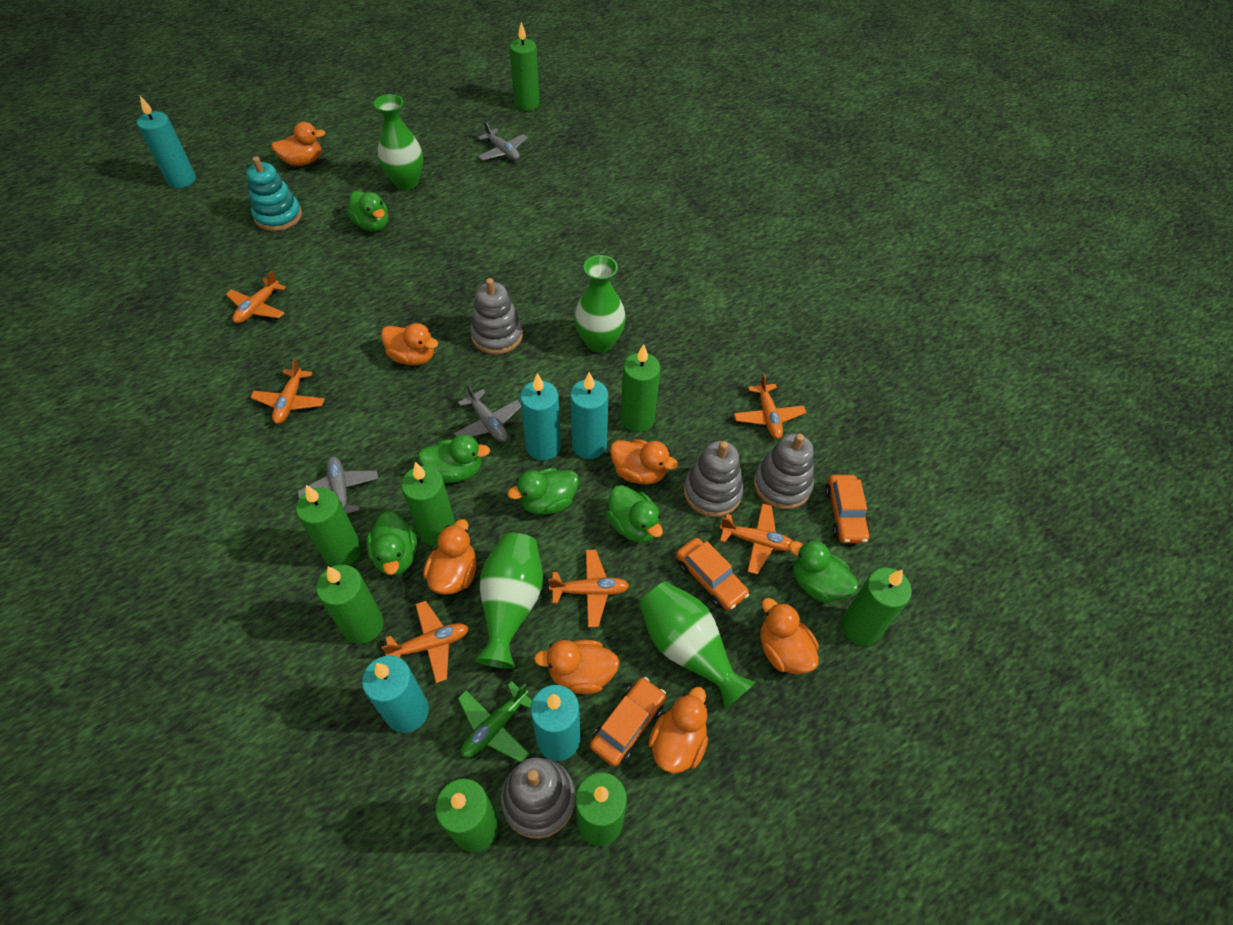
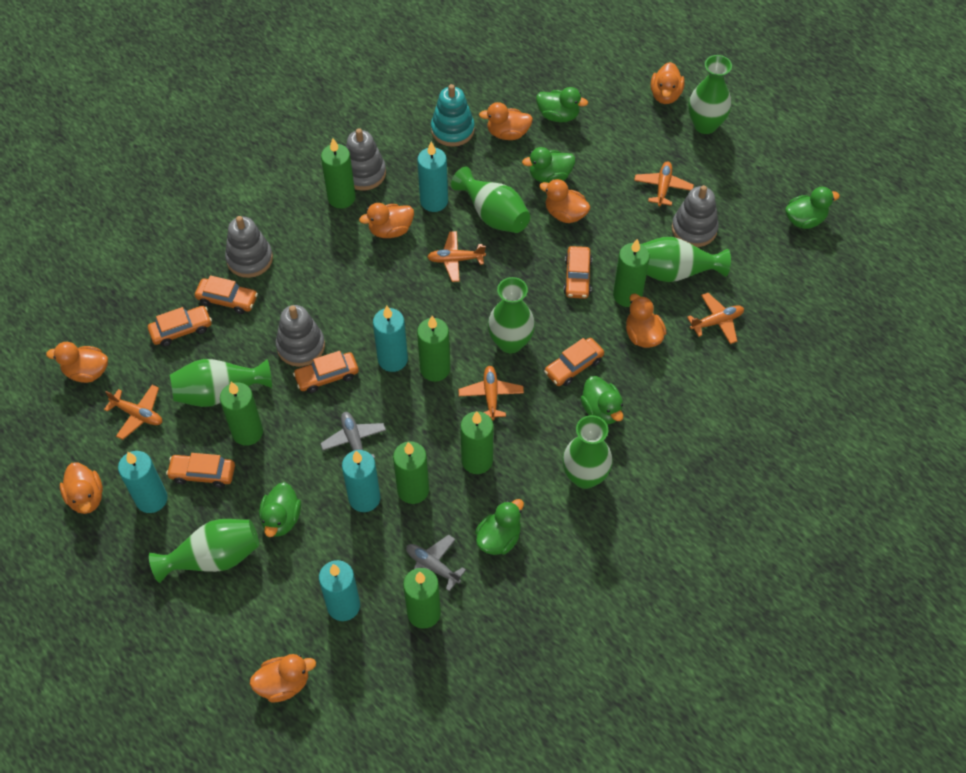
green candle: 8 -> 7
green plane: 1 -> 0
green vase: 4 -> 7
grey plane: 3 -> 2
orange car: 3 -> 6
orange duck: 7 -> 8
orange plane: 6 -> 5

